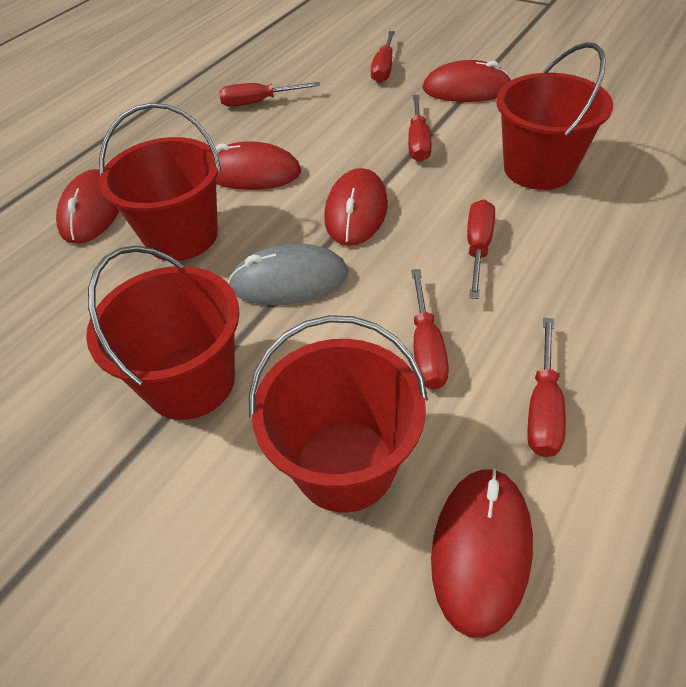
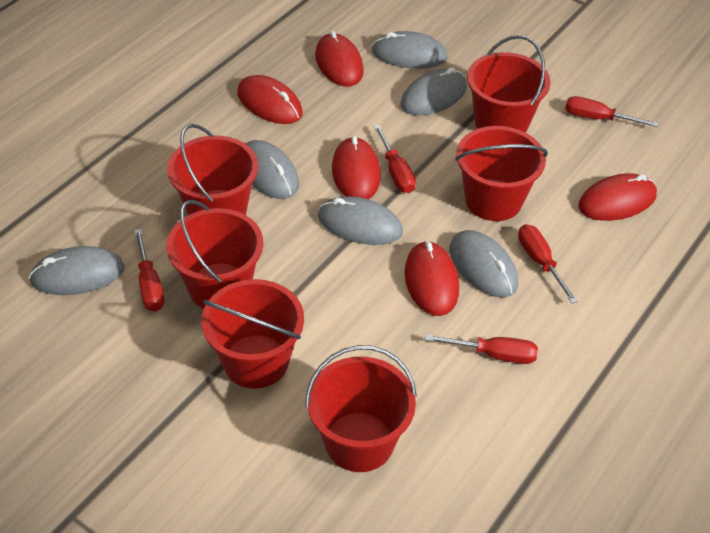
grey mouse: 1 -> 6
red bucket: 4 -> 6
red screwdriver: 6 -> 5

